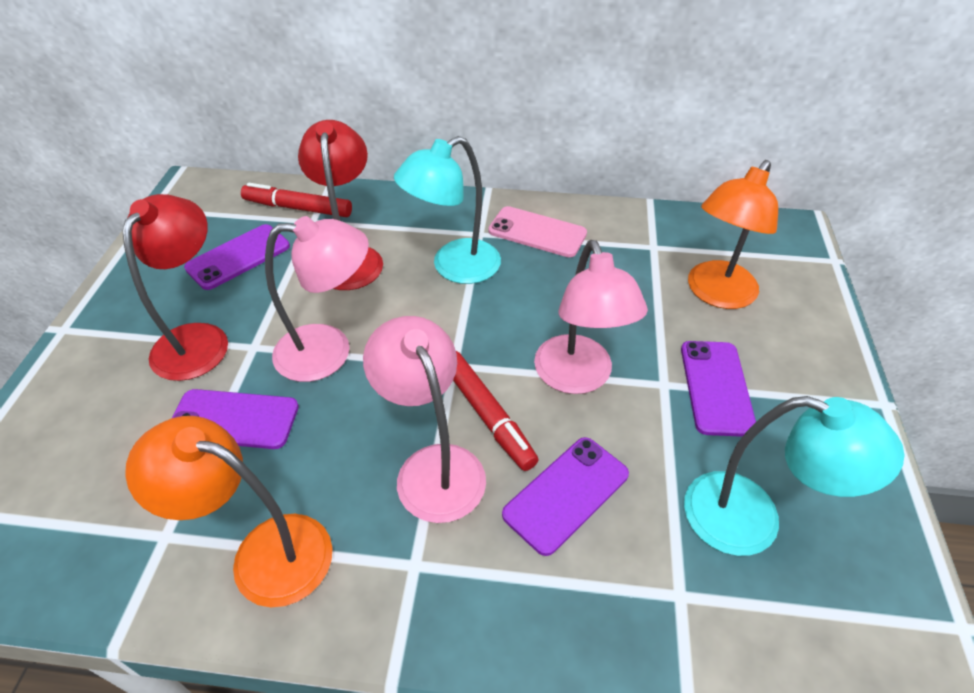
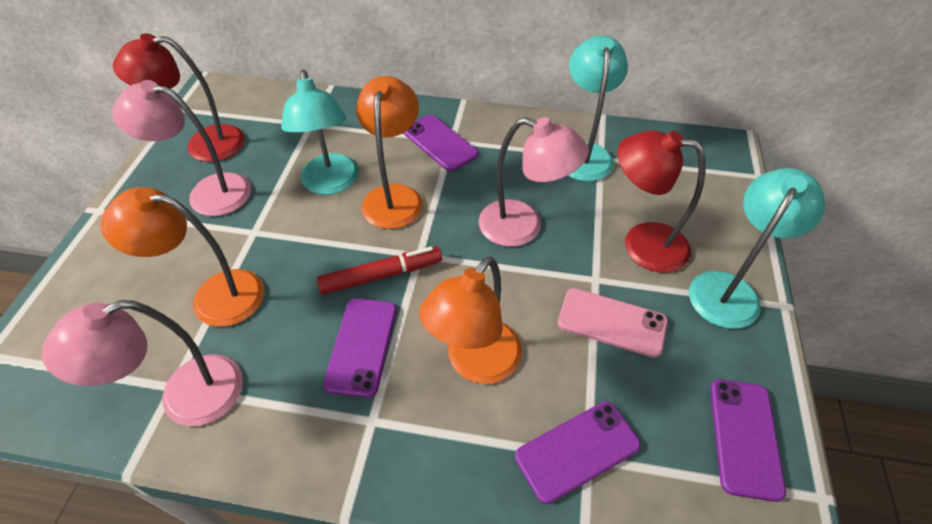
orange lamp: 2 -> 3
red marker: 2 -> 1
turquoise lamp: 2 -> 3

